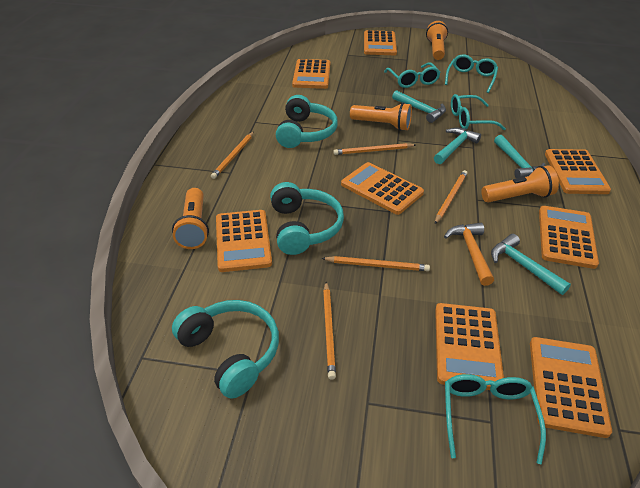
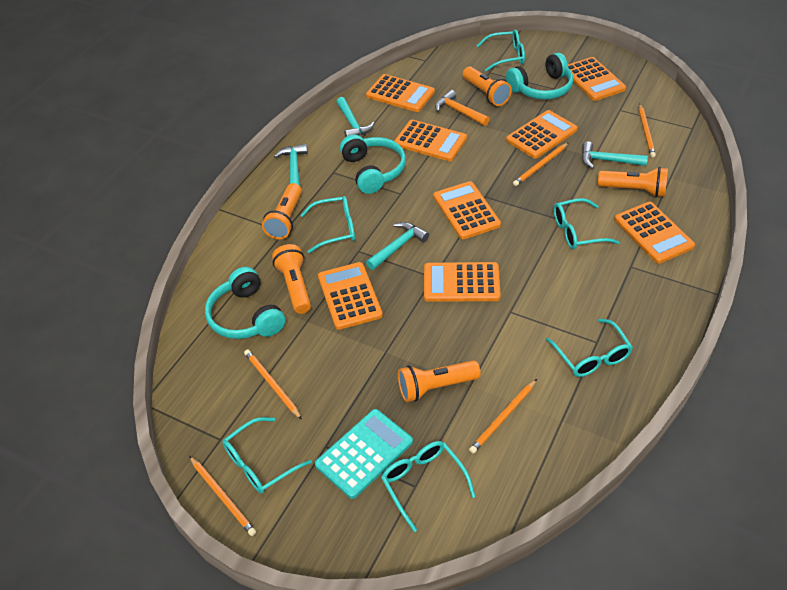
orange flashlight: 4 -> 5
turquoise calculator: 0 -> 1
turquoise glasses: 4 -> 6

